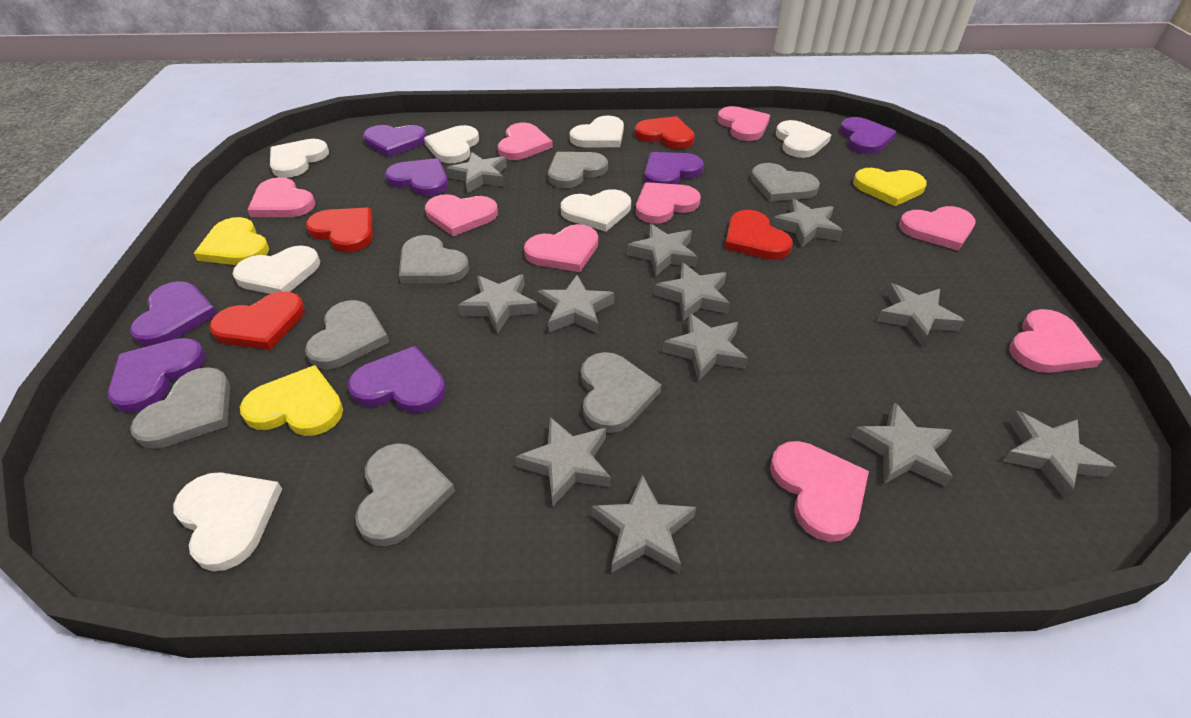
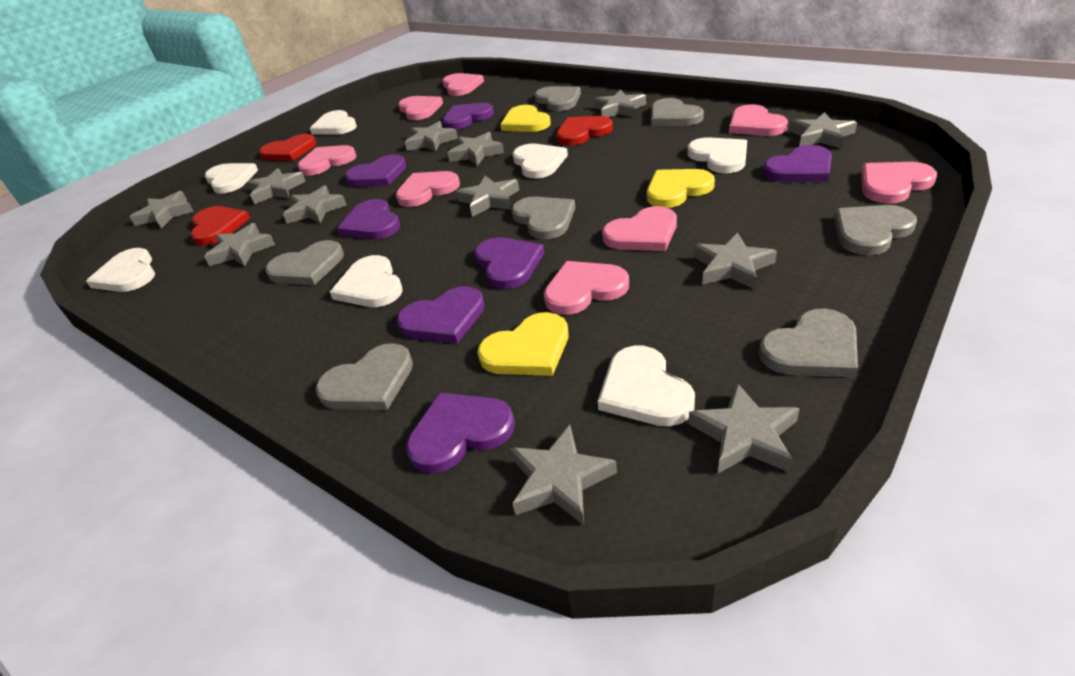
pink heart: 9 -> 8
red heart: 4 -> 3

